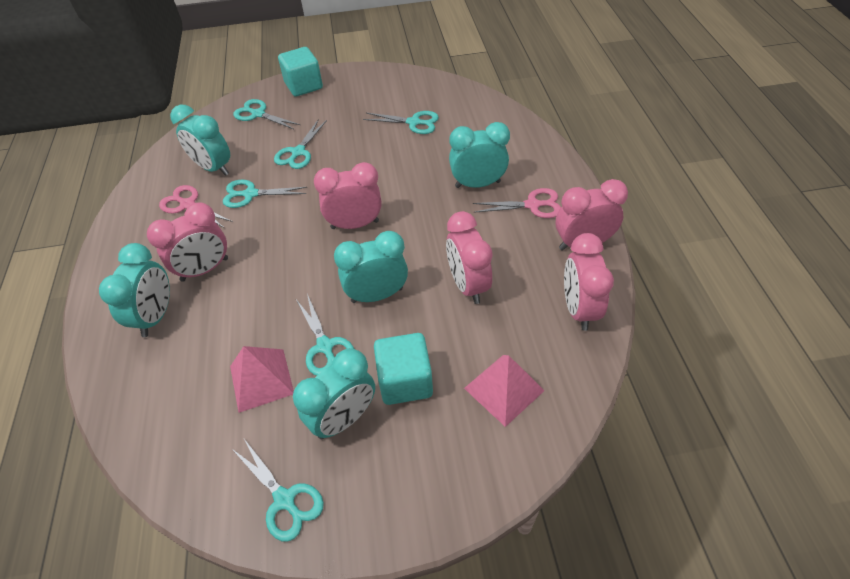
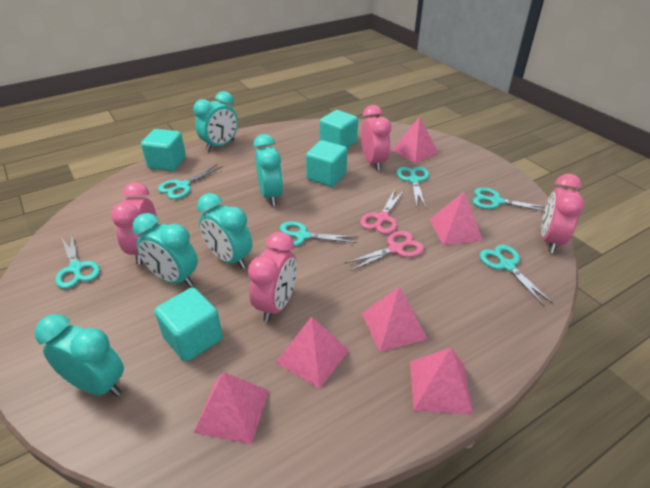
pink clock: 5 -> 4
pink pyramid: 2 -> 6
turquoise cube: 2 -> 4

